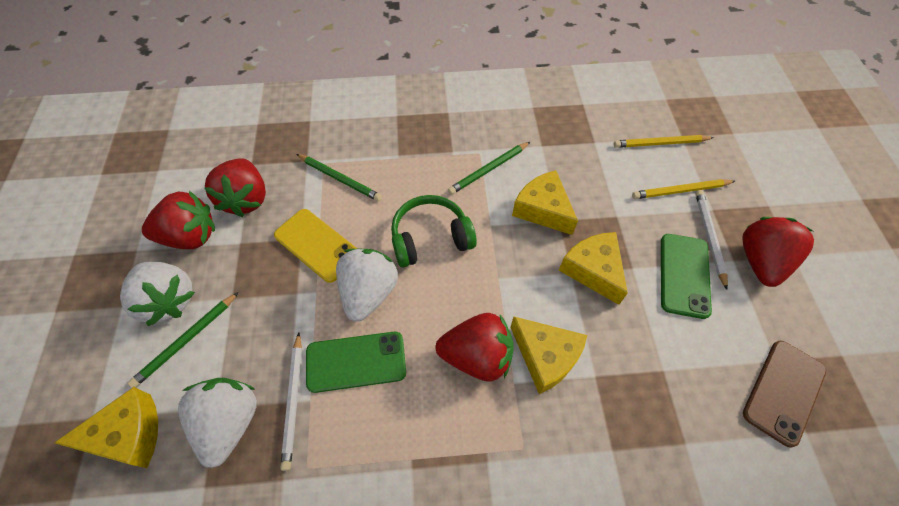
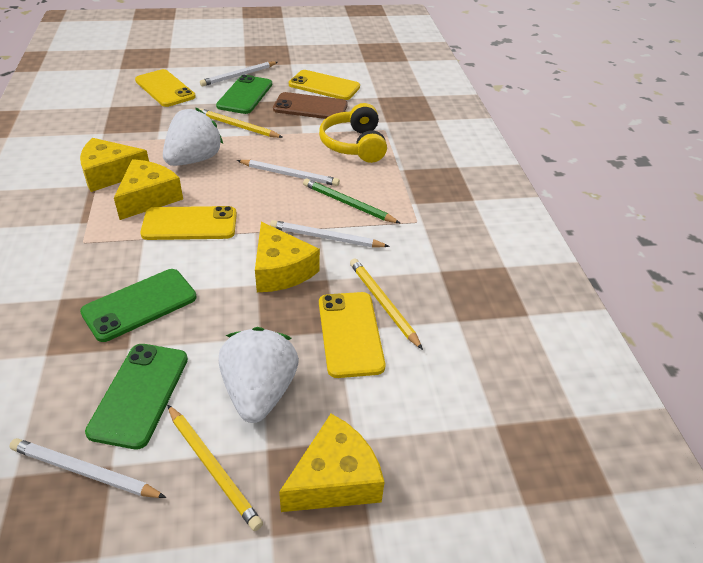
green headphones: 1 -> 0
green pencil: 3 -> 1
green phone: 2 -> 3
red strawberry: 4 -> 0
white pencil: 2 -> 4
white strawberry: 3 -> 2
yellow headphones: 0 -> 1
yellow pencil: 2 -> 3
yellow phone: 1 -> 4

